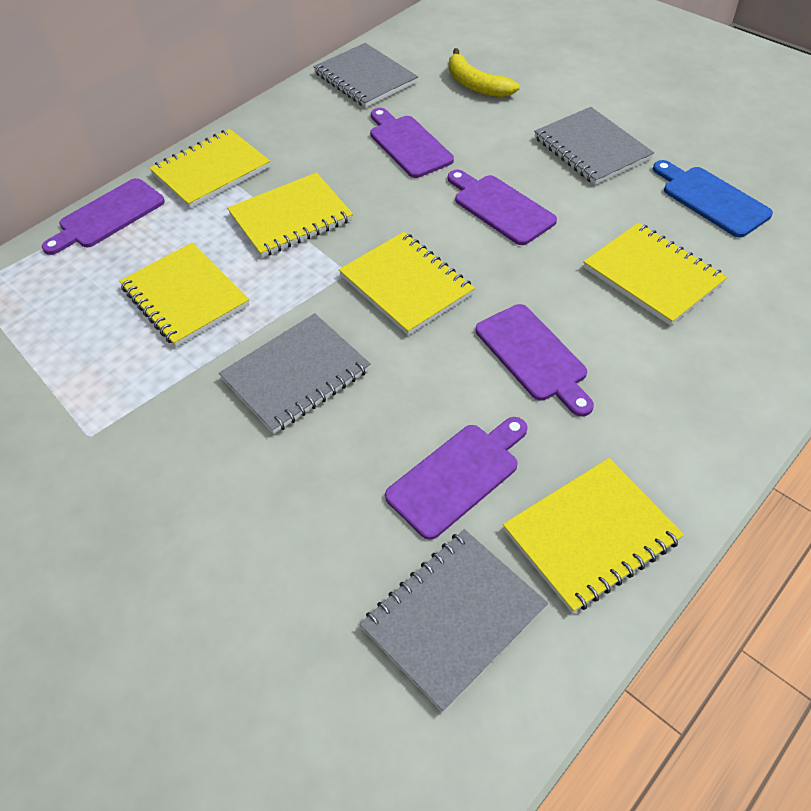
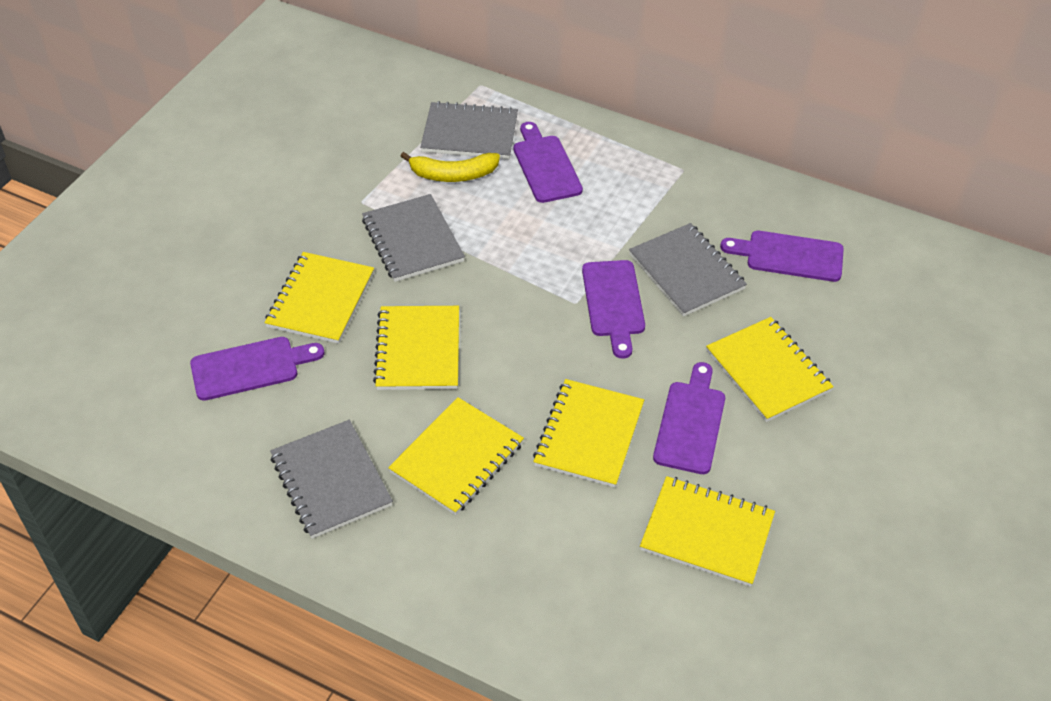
blue cutting board: 1 -> 0

